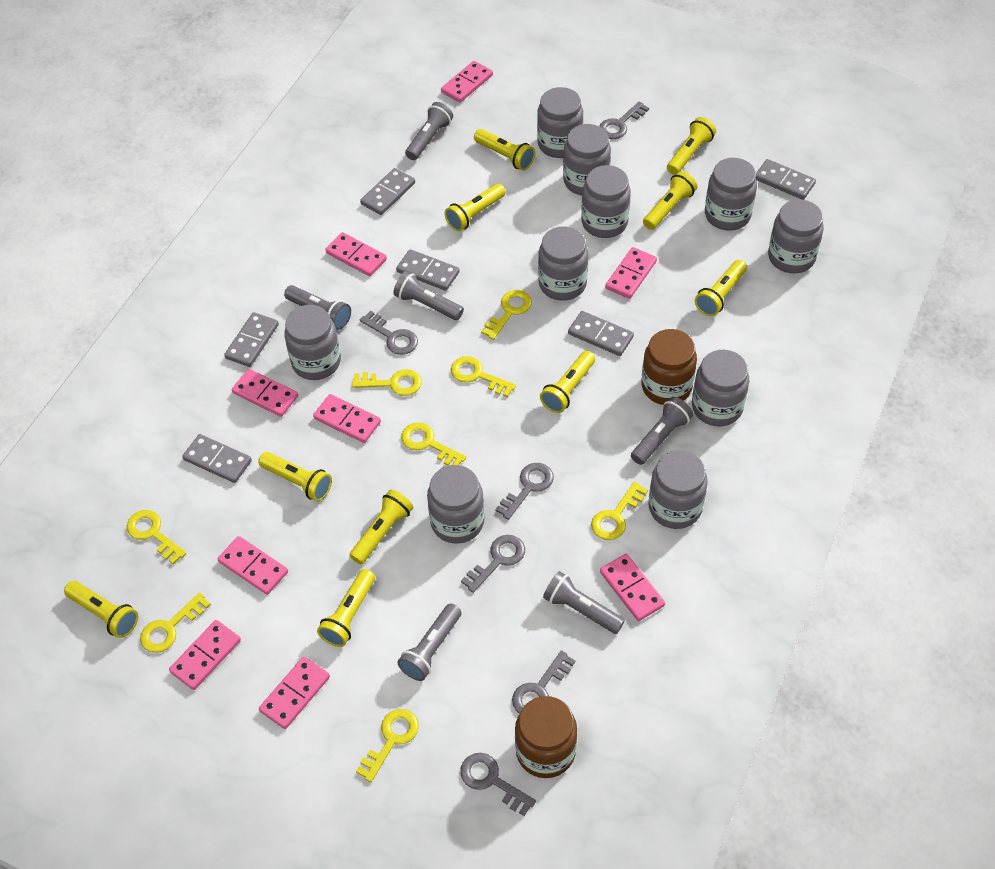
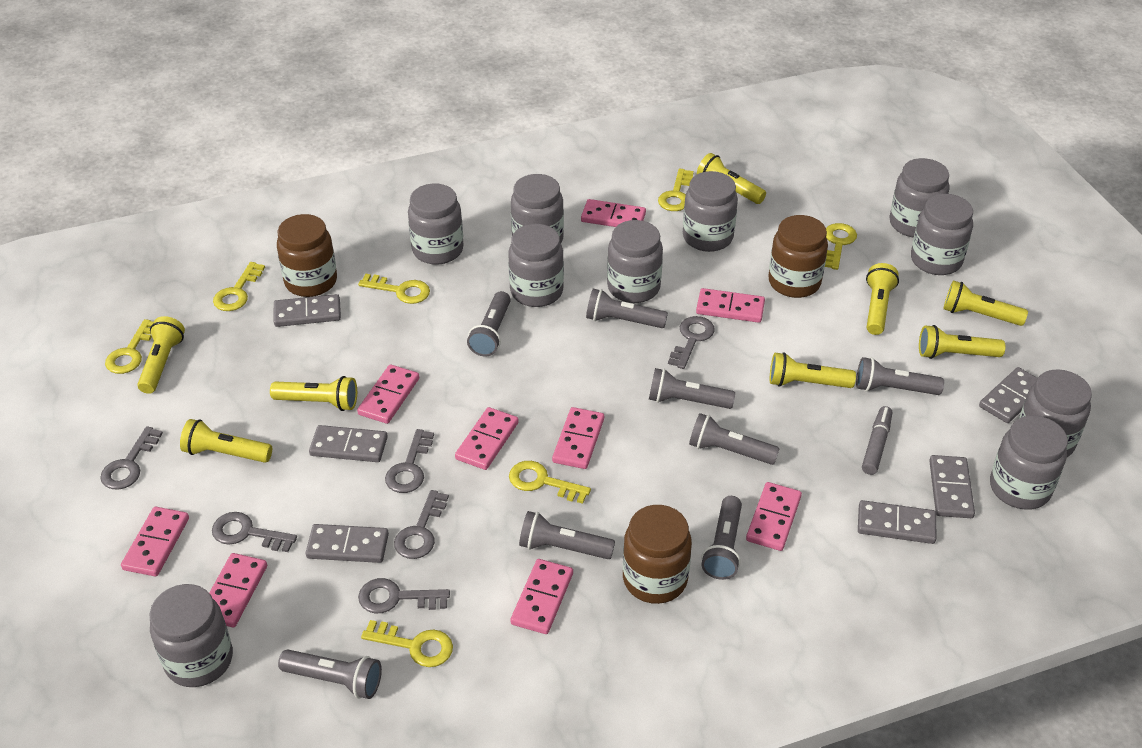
brown jar: 2 -> 3
grey flashlight: 6 -> 8
grey marker: 0 -> 1
yellow flashlight: 10 -> 8
yellow key: 8 -> 7

